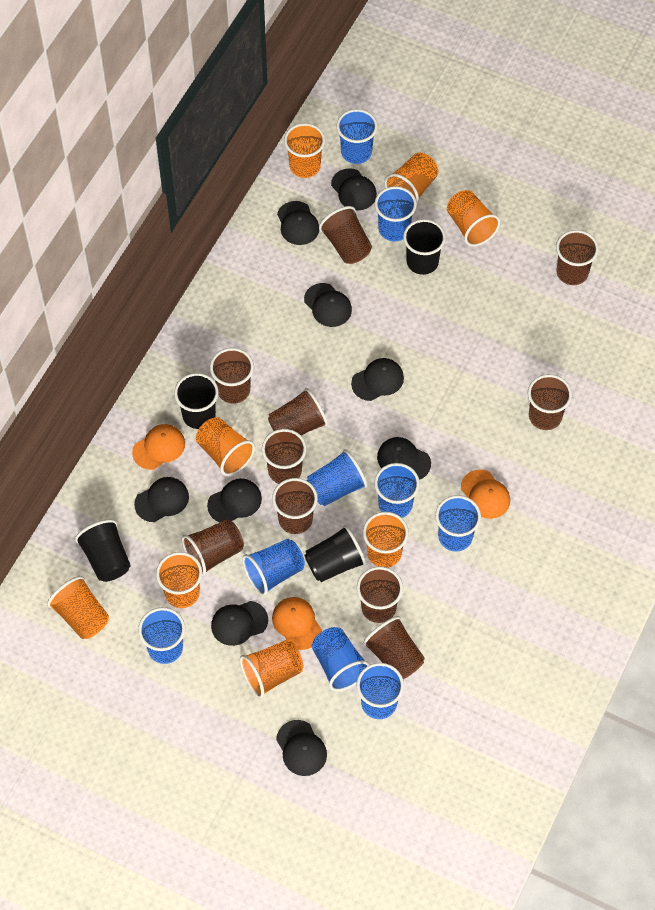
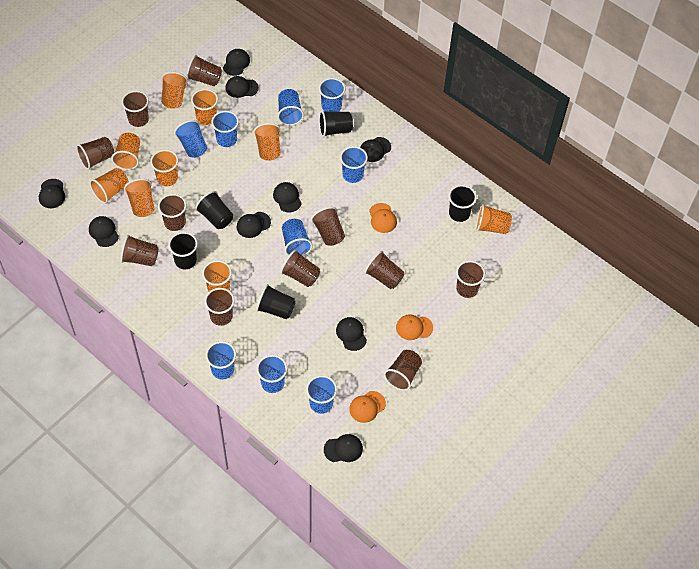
black cup: 4 -> 5
brown cup: 10 -> 11
orange cup: 8 -> 9

